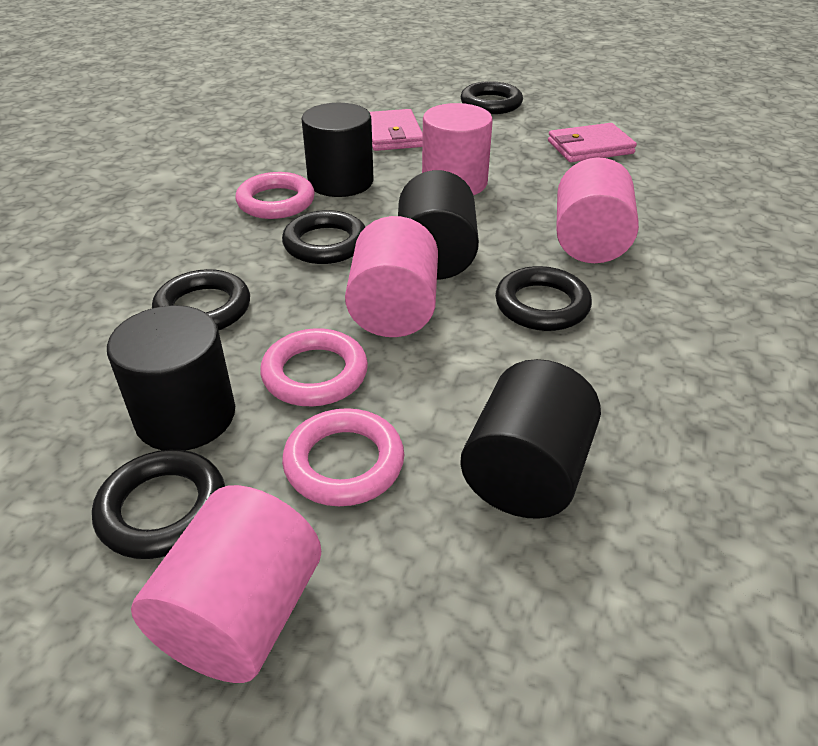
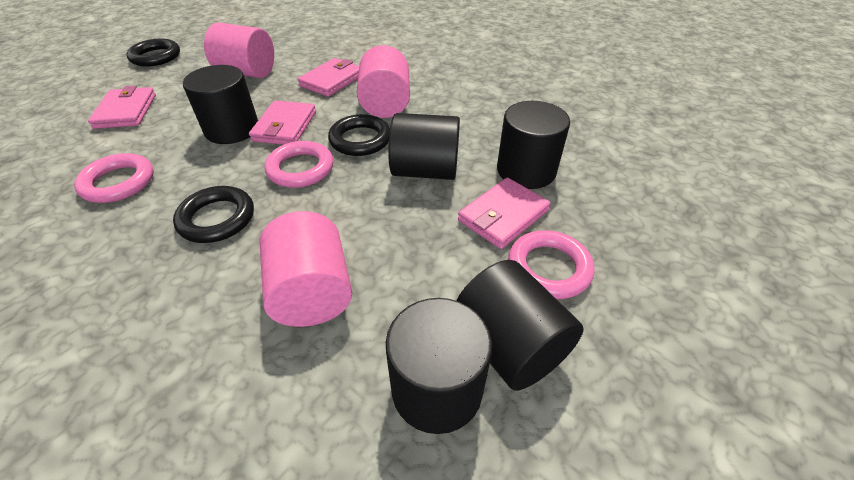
black cylinder: 4 -> 5
black ring: 5 -> 3
pink cylinder: 4 -> 3
pink wallet: 2 -> 4

